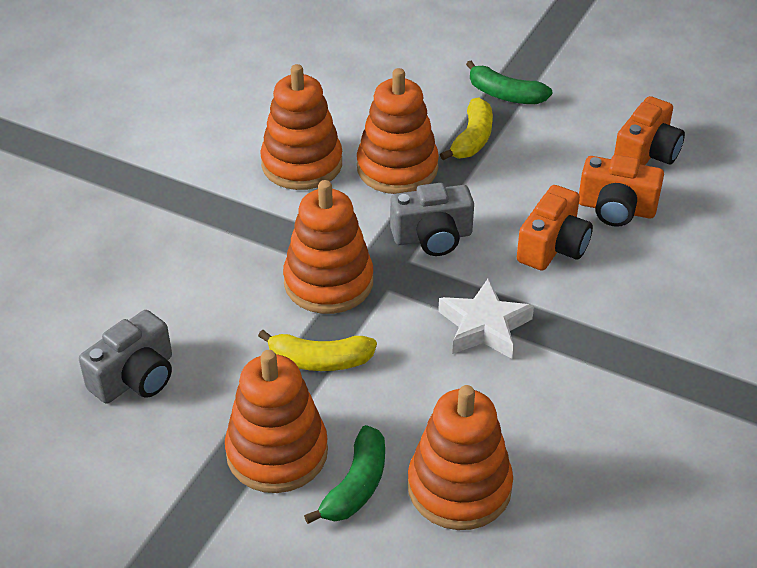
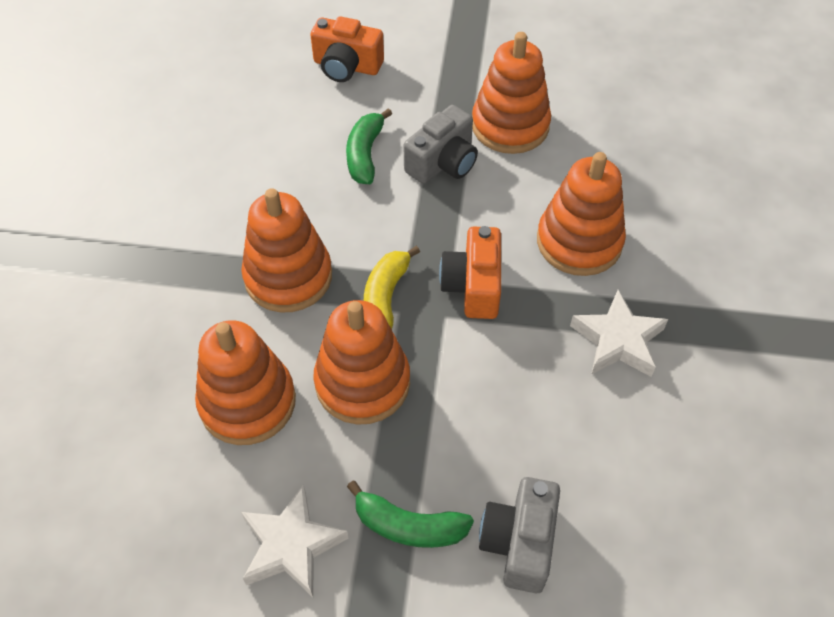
orange camera: 3 -> 2
white star: 1 -> 2
yellow banana: 2 -> 1

